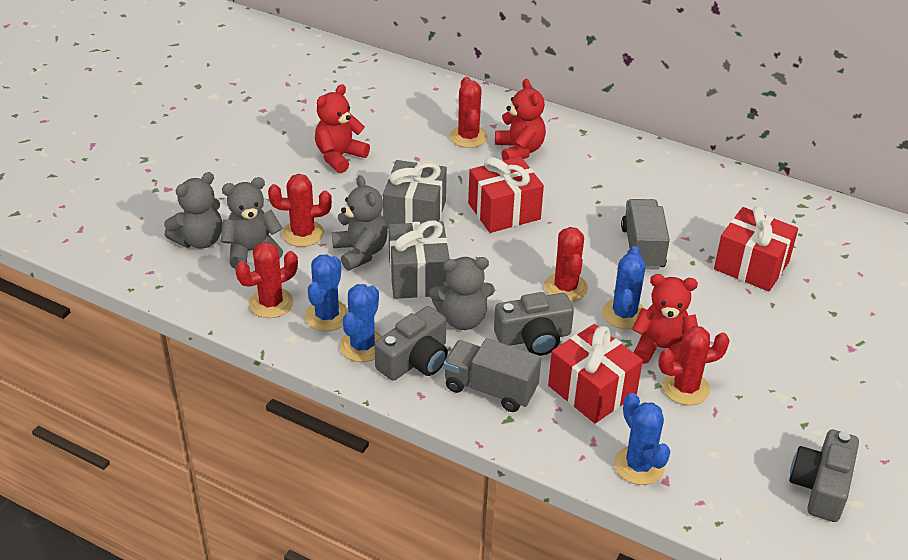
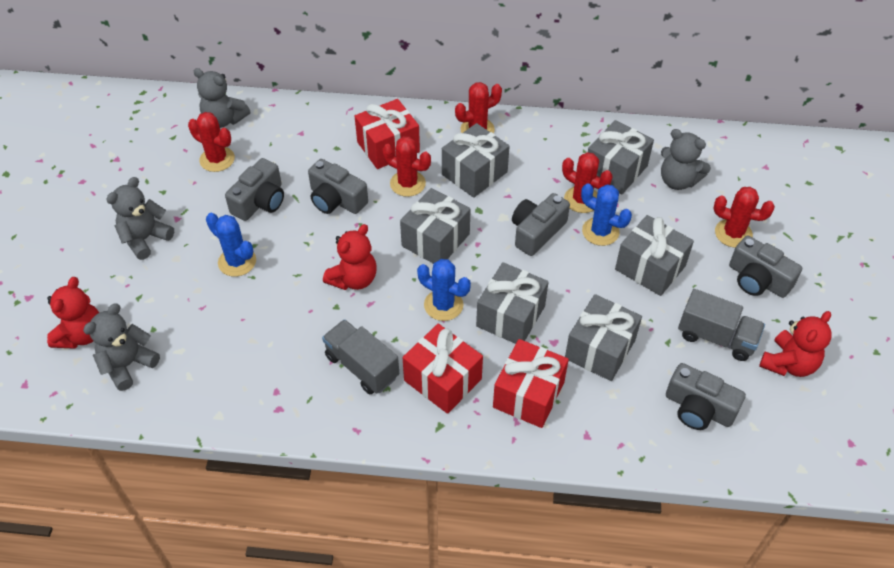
blue cactus: 4 -> 3
grey camera: 3 -> 5
grey gift: 2 -> 6

